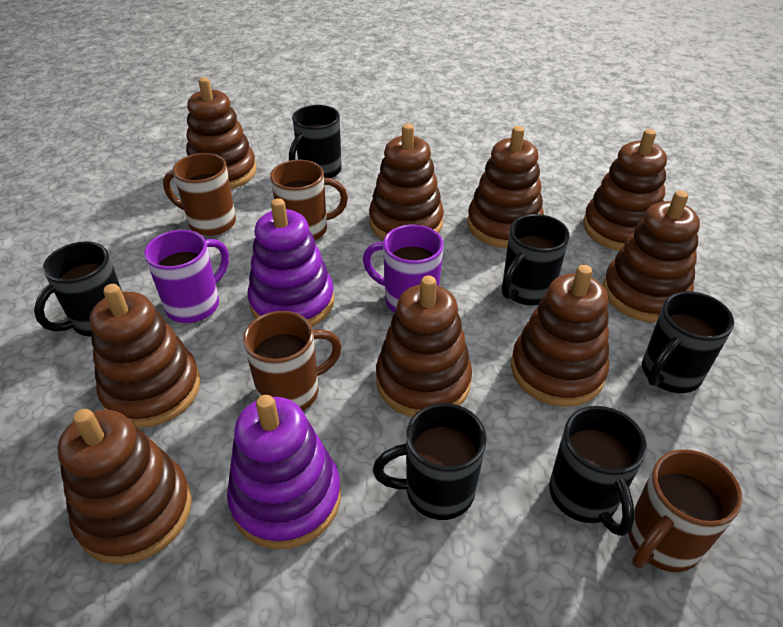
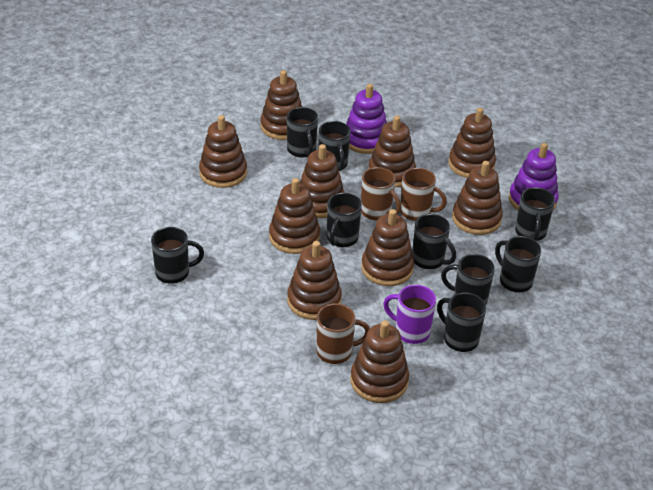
black mug: 6 -> 9
brown mug: 4 -> 3
brown stacking toy: 9 -> 10
purple mug: 2 -> 1

